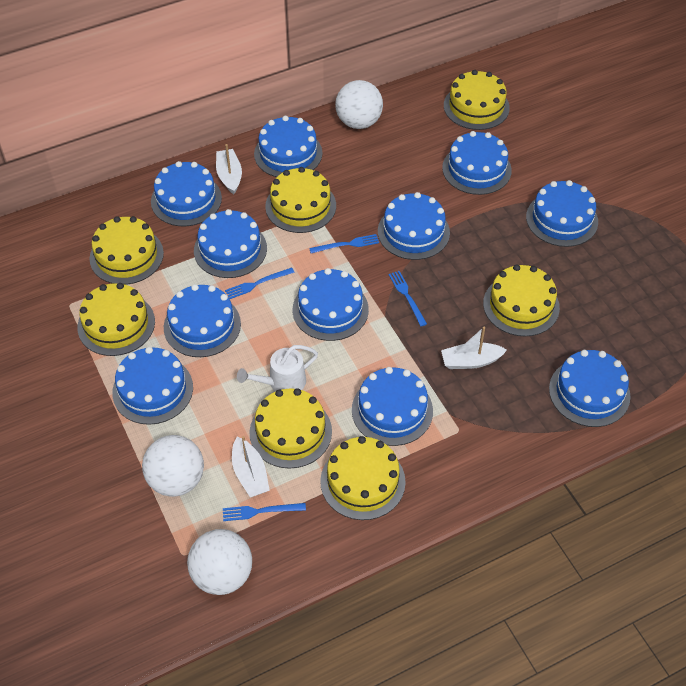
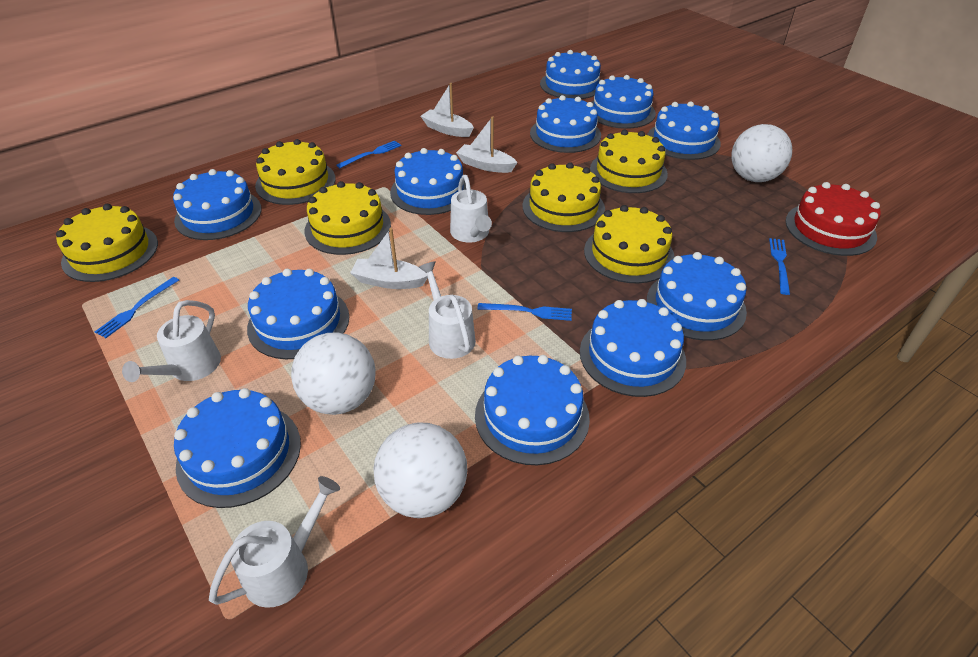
red cake: 0 -> 1
white watering can: 1 -> 4
yellow cake: 7 -> 6

